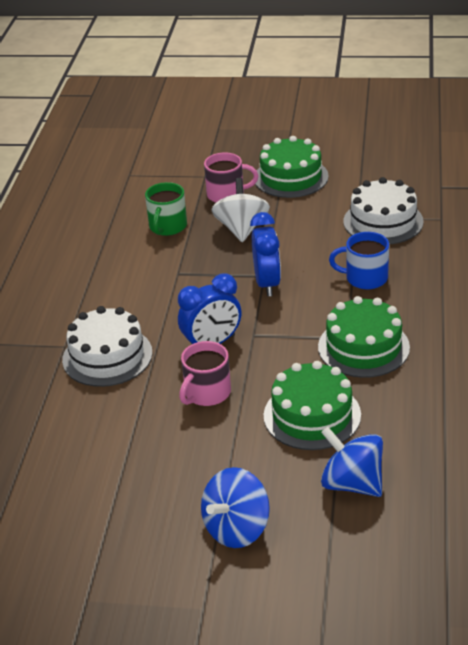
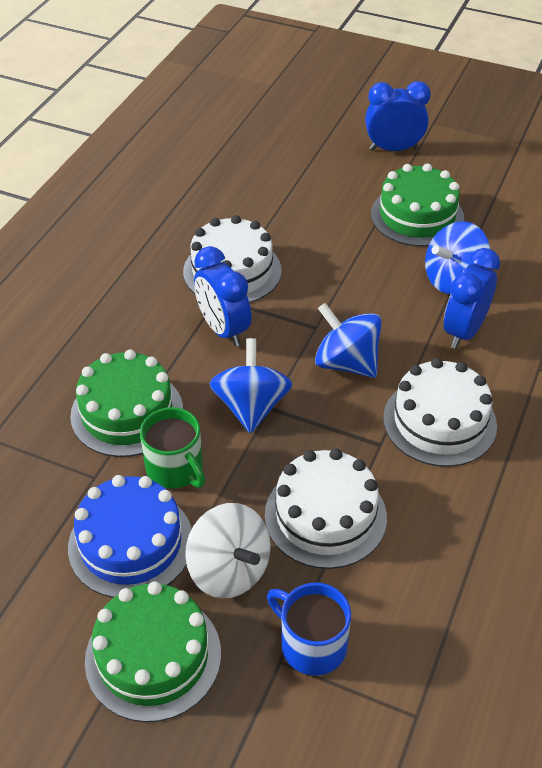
blue cake: 0 -> 1
blue clock: 2 -> 3
blue spinning top: 2 -> 3
pink mug: 2 -> 0
white cake: 2 -> 3

